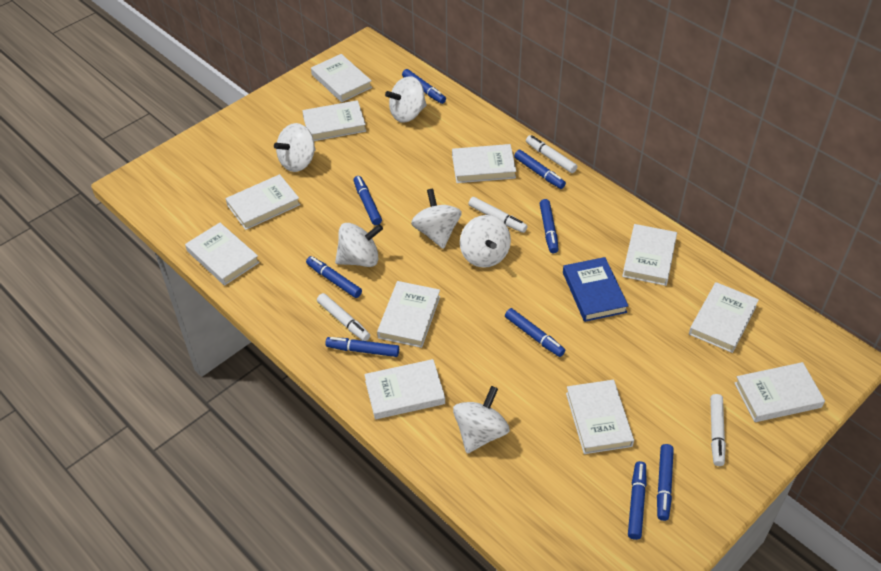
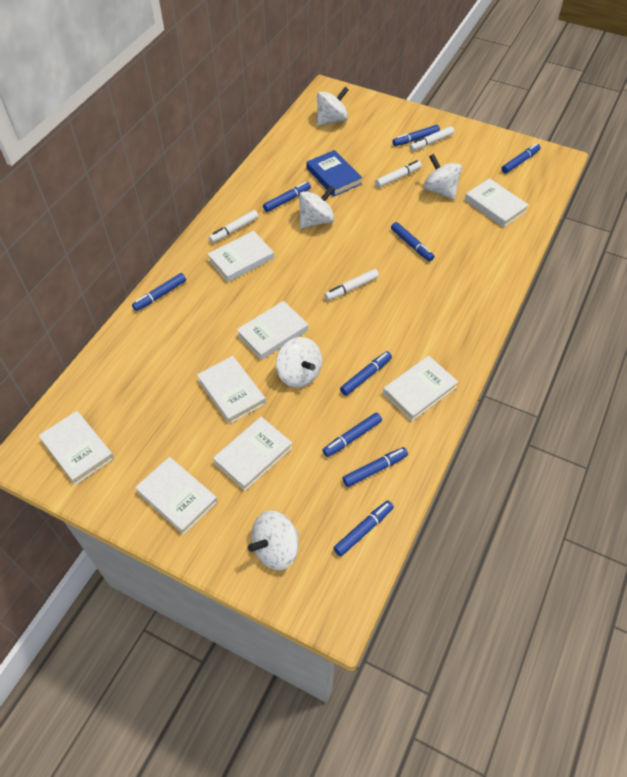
white book: 11 -> 8
white spinning top: 6 -> 5

